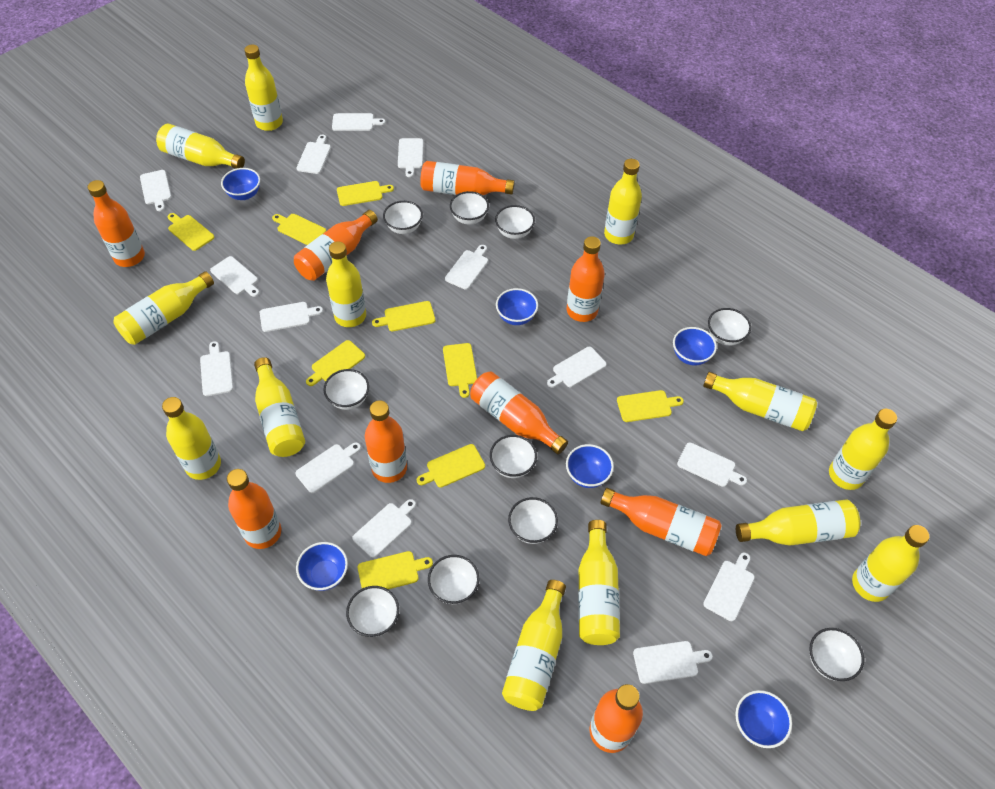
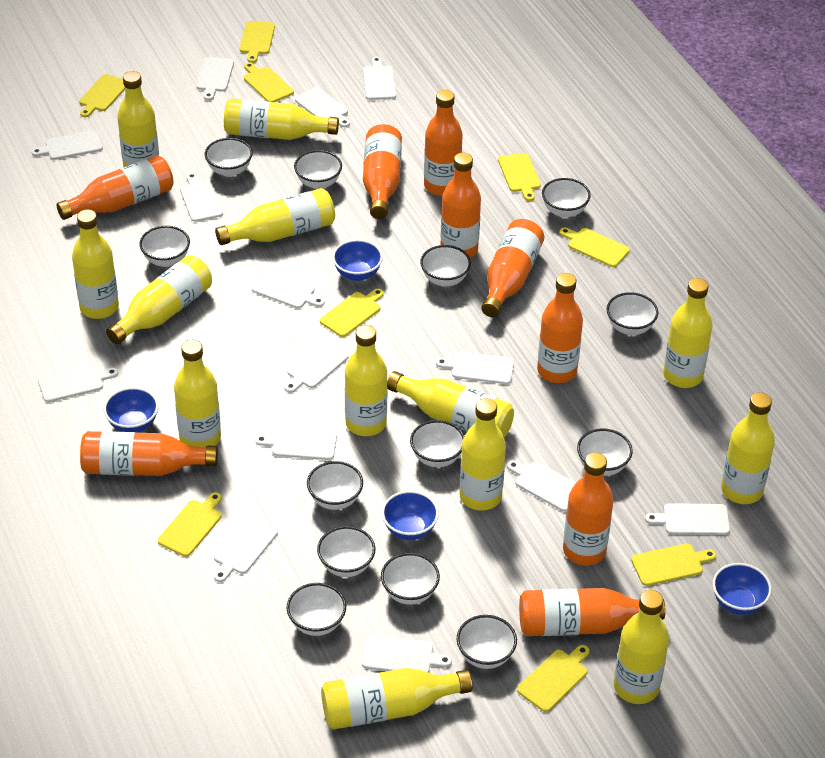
blue bowl: 6 -> 4
white bowl: 10 -> 13

